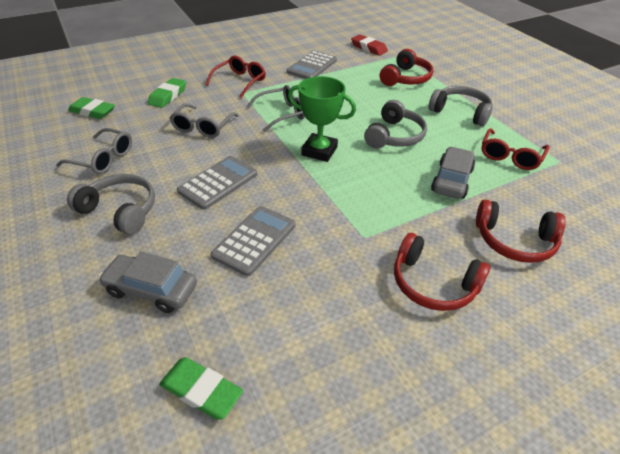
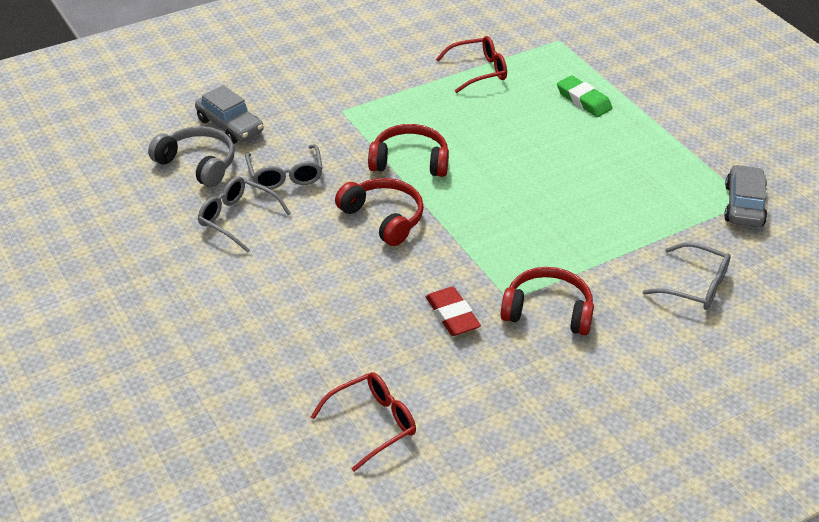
green eraser: 3 -> 1
green trophy: 1 -> 0
grey calculator: 3 -> 0
grey headphones: 3 -> 1

